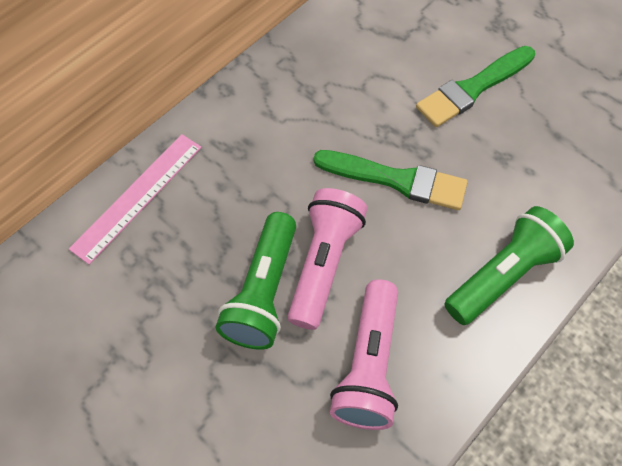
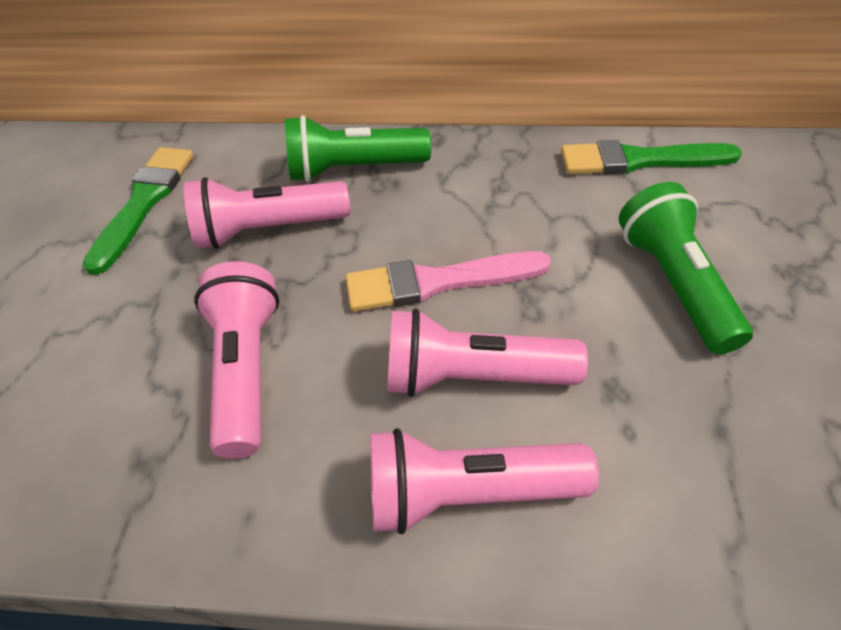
pink brush: 0 -> 1
pink flashlight: 2 -> 4
pink ruler: 1 -> 0

